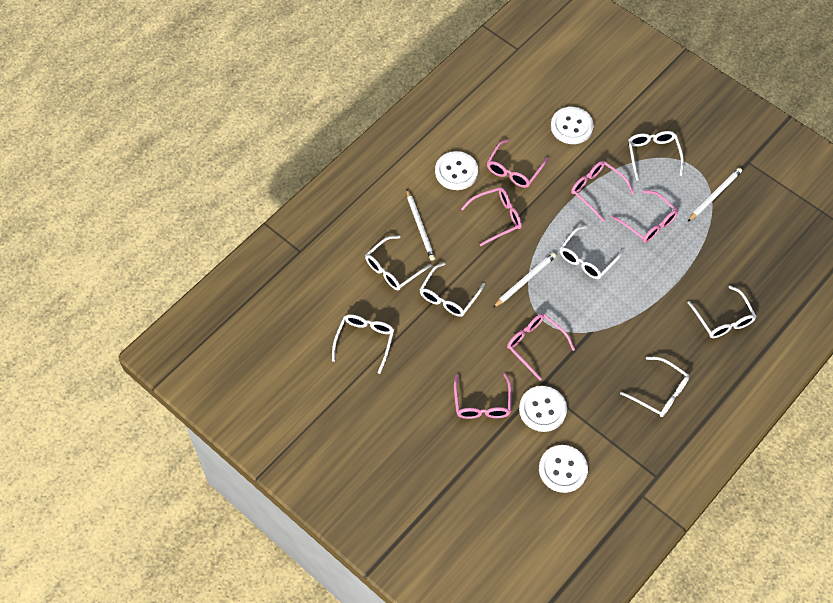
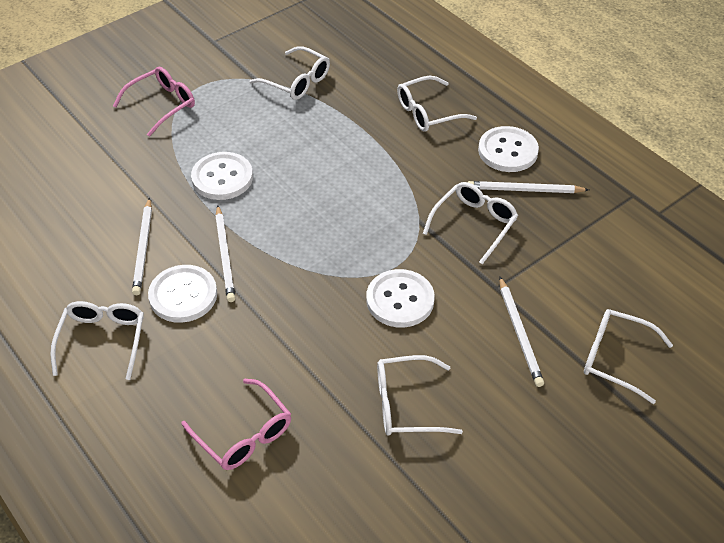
pink glasses: 6 -> 2
white glasses: 7 -> 6
white pencil: 3 -> 4

